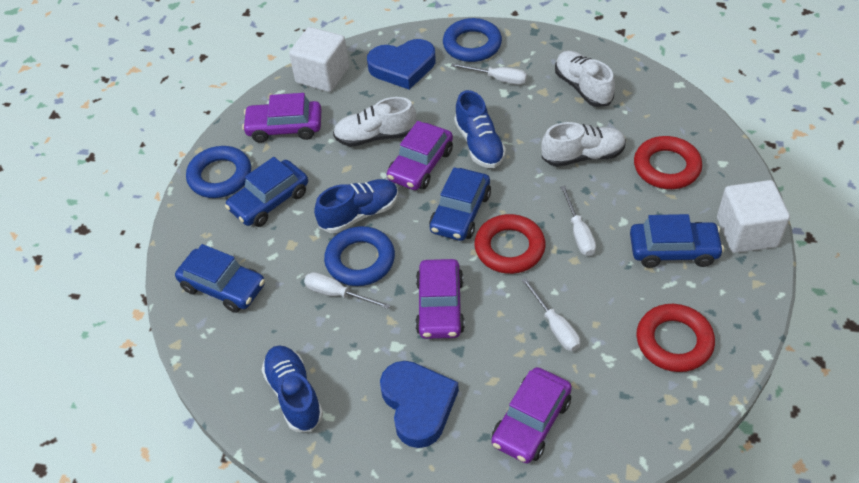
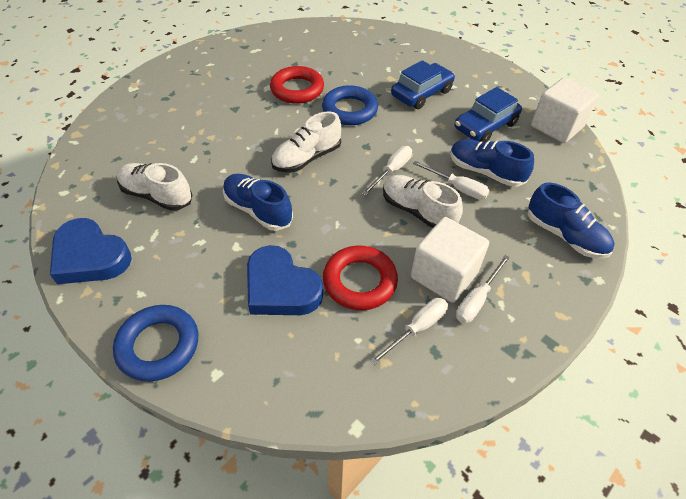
blue car: 4 -> 2
blue ring: 3 -> 2
purple car: 4 -> 0
red ring: 3 -> 2

